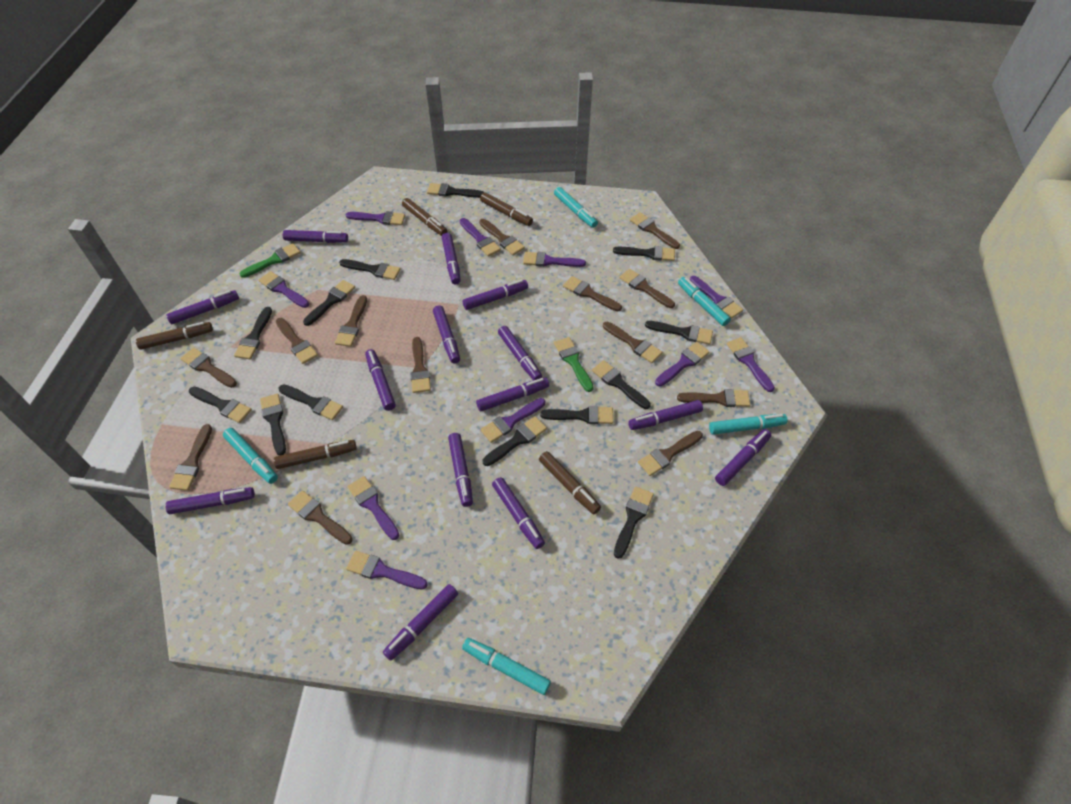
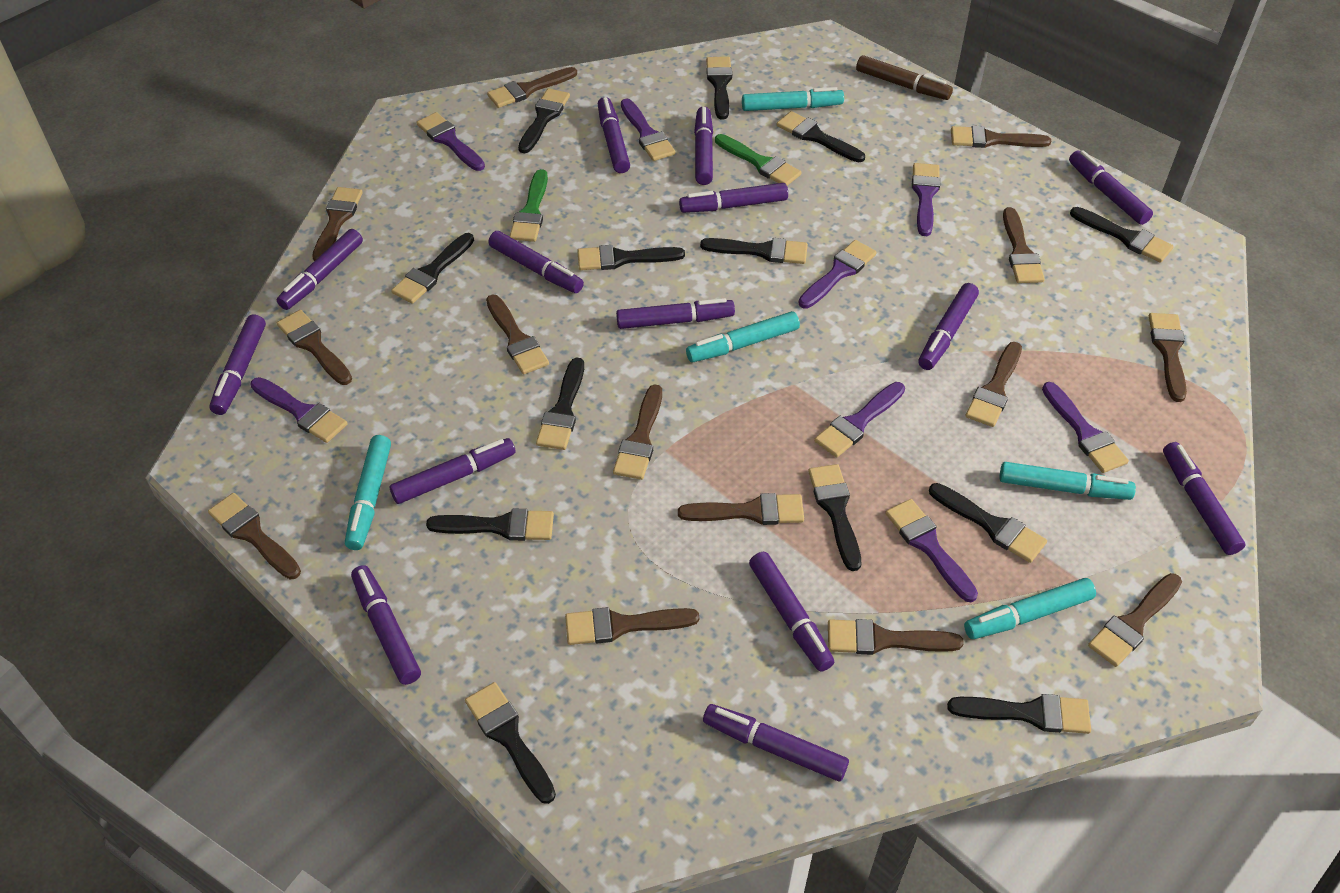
brown brush: 13 -> 14
brown marker: 5 -> 1
purple brush: 10 -> 8

